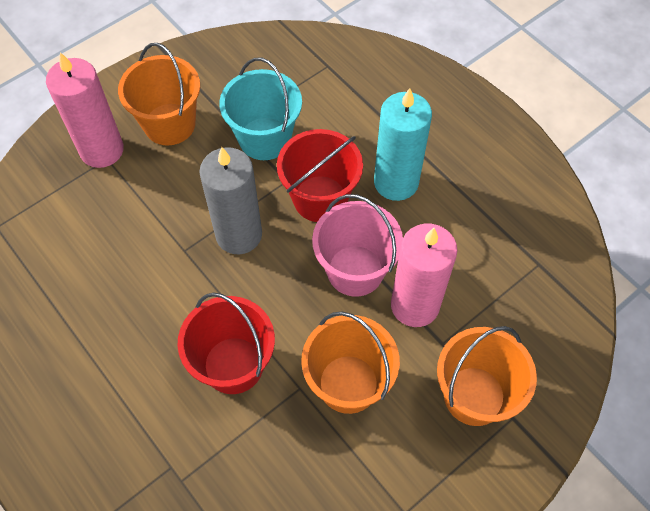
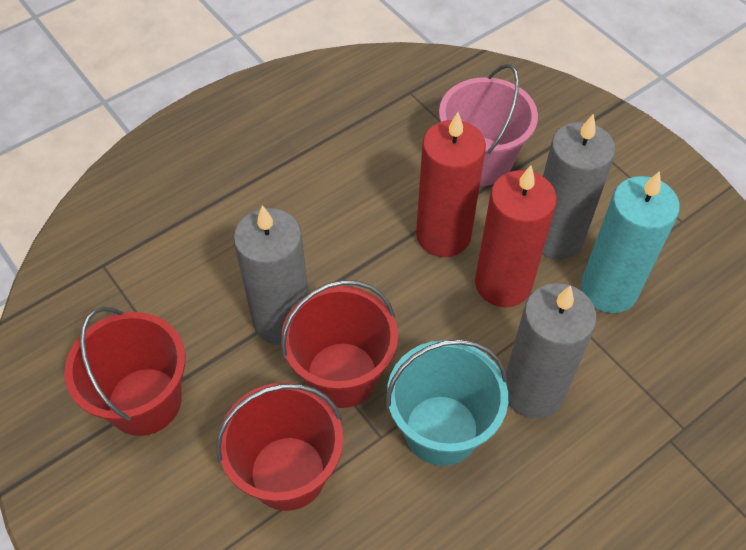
grey candle: 1 -> 3
orange bucket: 3 -> 0
pink candle: 2 -> 0
red bucket: 2 -> 3
red candle: 0 -> 2

